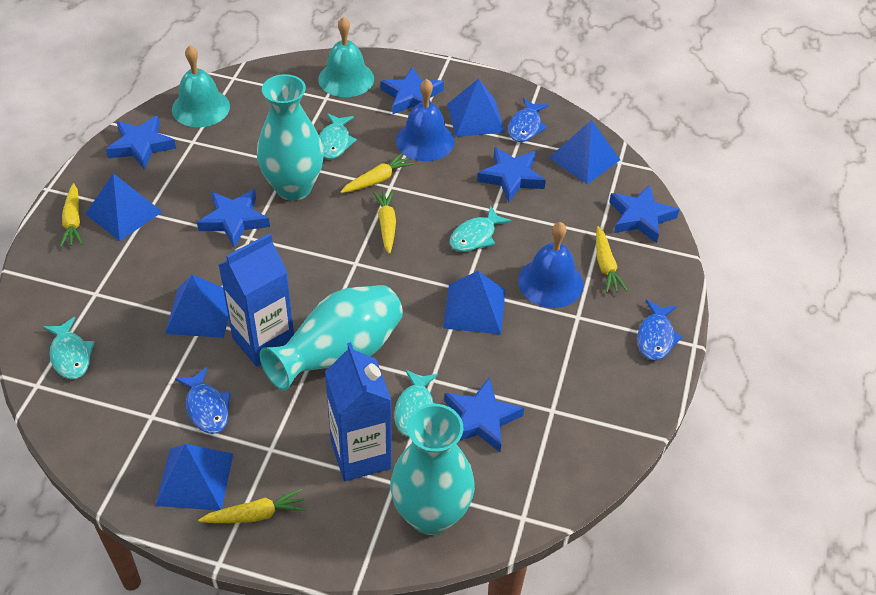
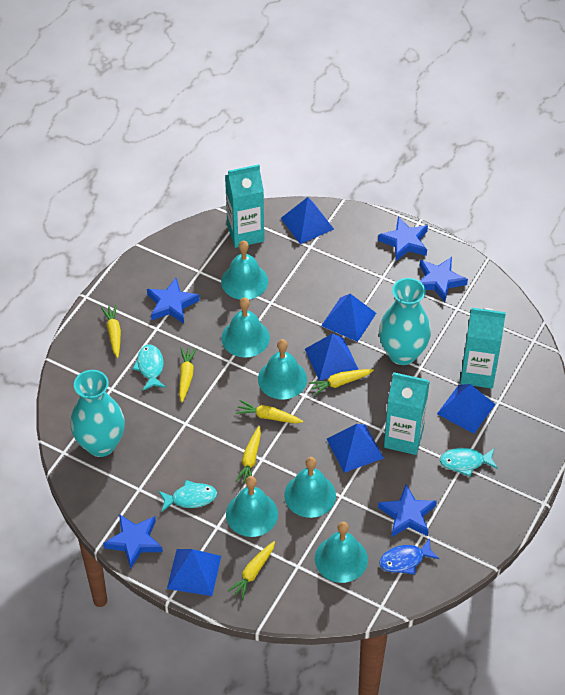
blue bell: 2 -> 0
blue carton: 2 -> 0
blue fish: 3 -> 1
blue star: 6 -> 5
turquoise bell: 2 -> 6
turquoise carton: 0 -> 3
turquoise fish: 4 -> 3
turquoise vase: 3 -> 2
yellow carrot: 5 -> 6

